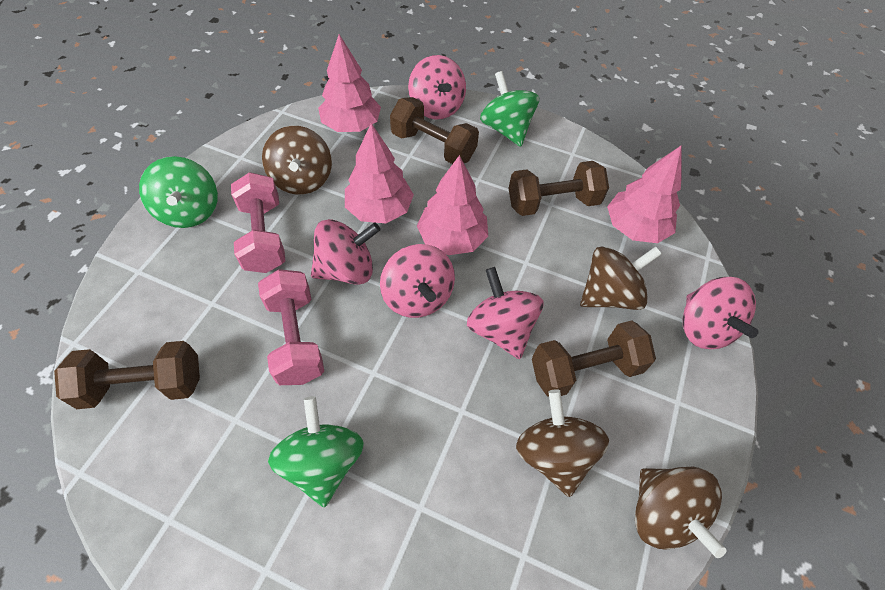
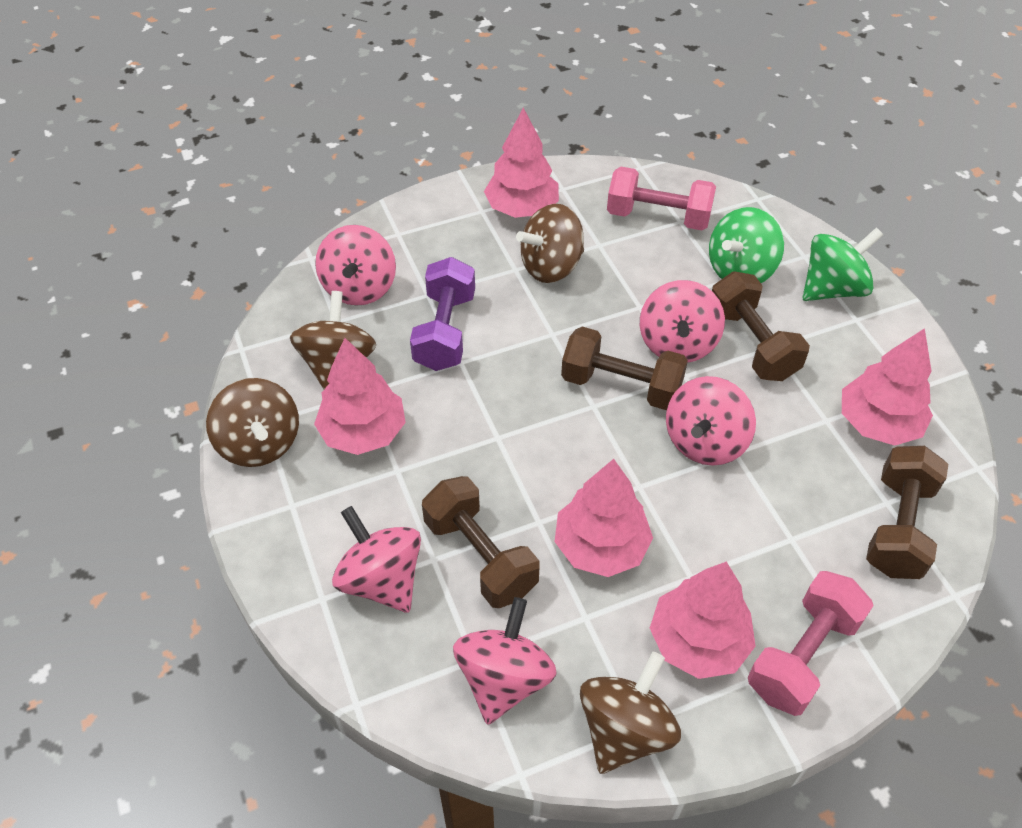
green spinning top: 3 -> 2
pink tree: 4 -> 5
purple dumbbell: 0 -> 1

